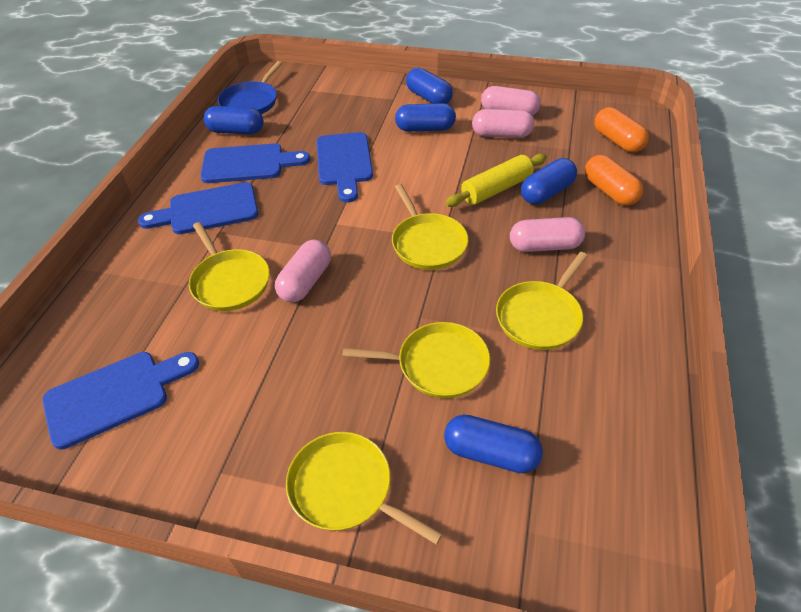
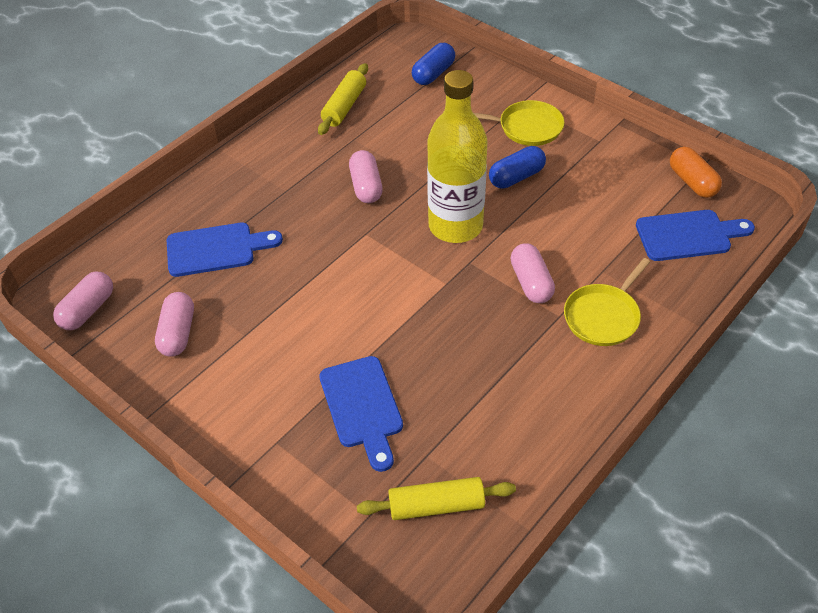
blue capsule: 5 -> 2
blue cutting board: 4 -> 3
blue pan: 1 -> 0
orange capsule: 2 -> 1
yellow bottle: 0 -> 1
yellow pan: 5 -> 2
yellow rolling pin: 1 -> 2

